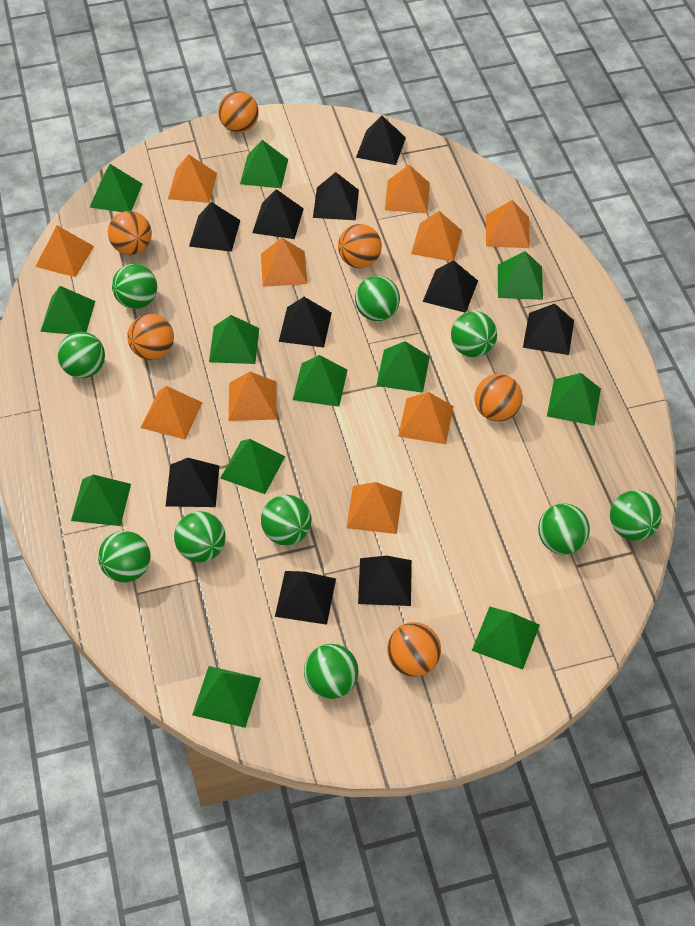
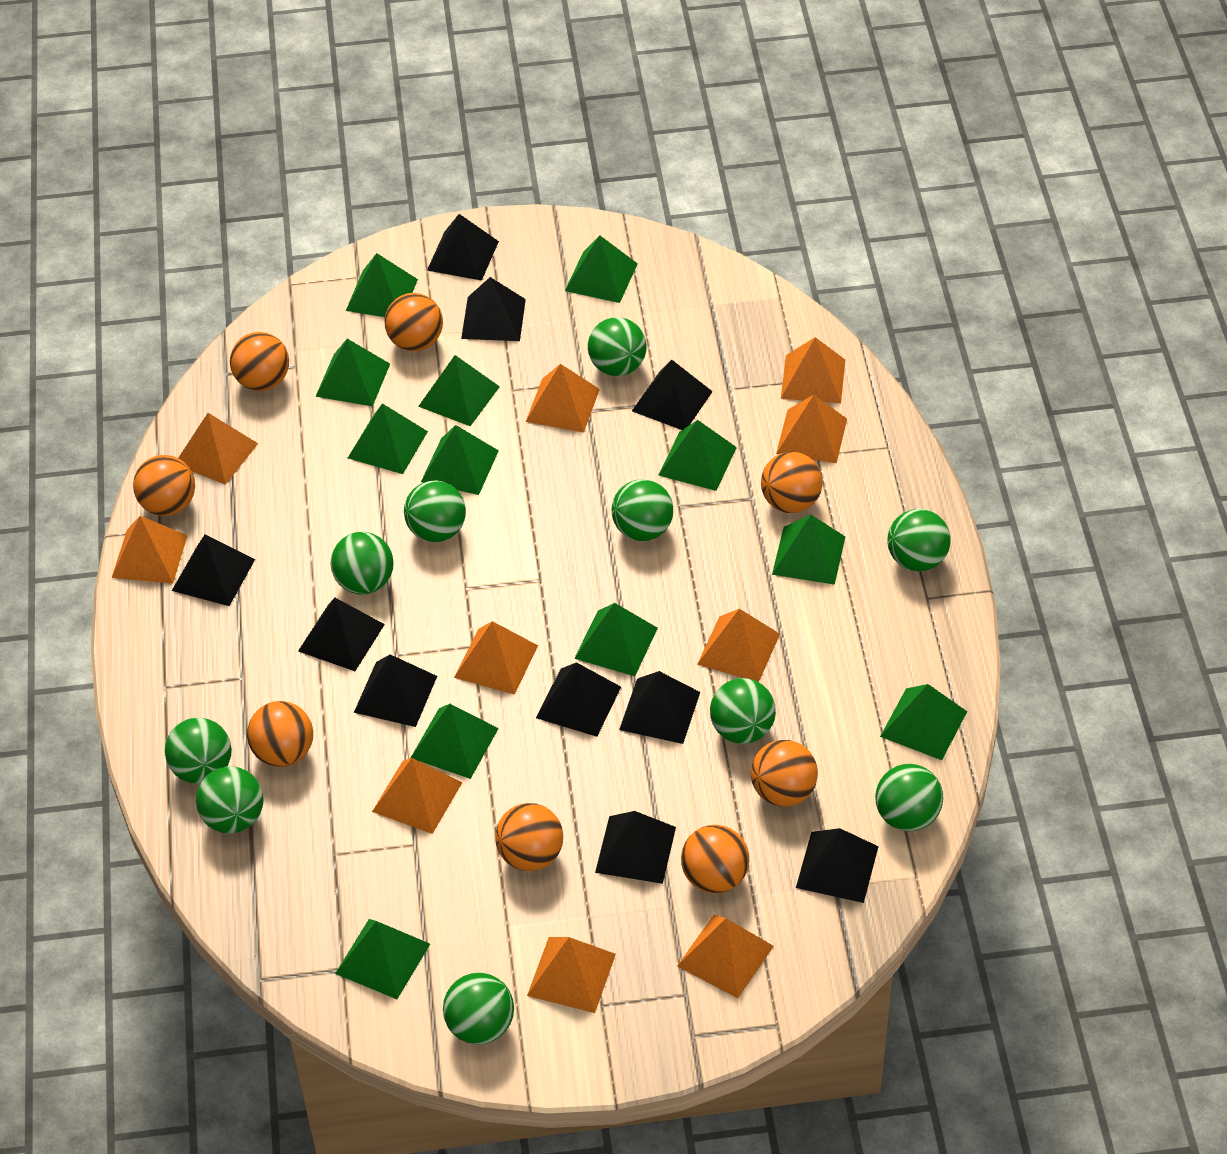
orange ball: 6 -> 8

